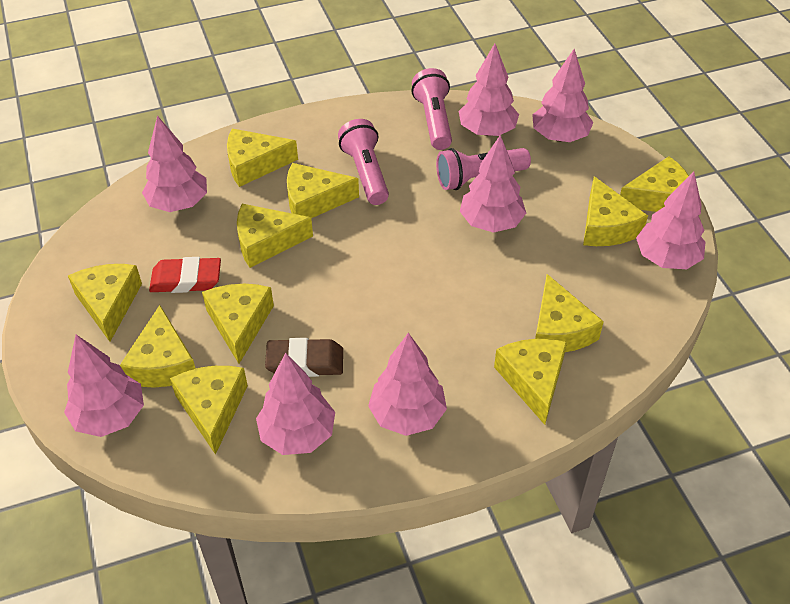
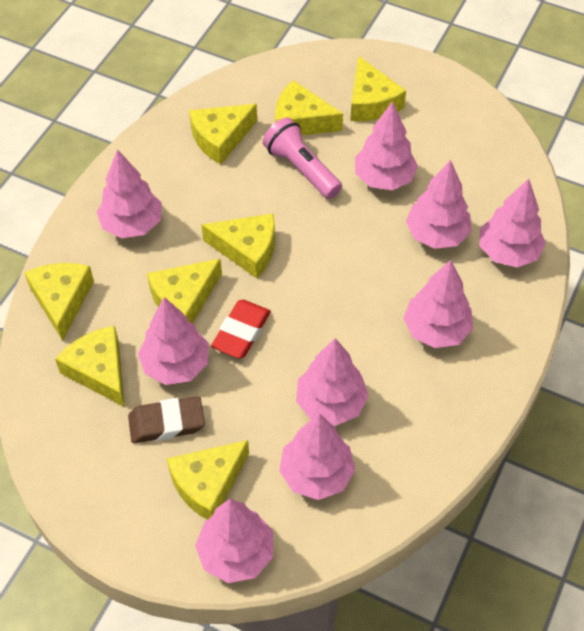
pink flashlight: 3 -> 1
pink tree: 8 -> 9
yellow cheese: 11 -> 8

